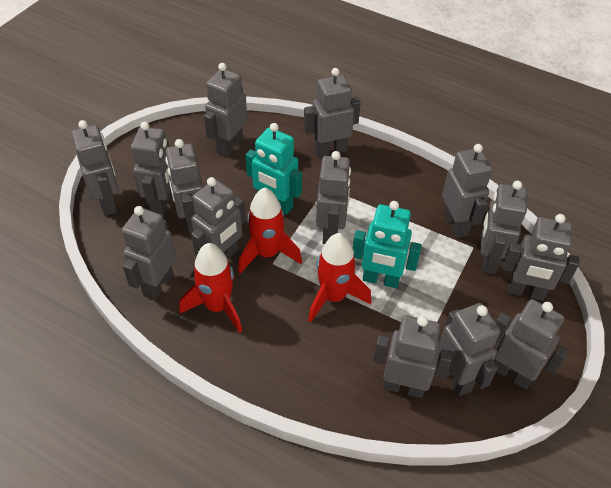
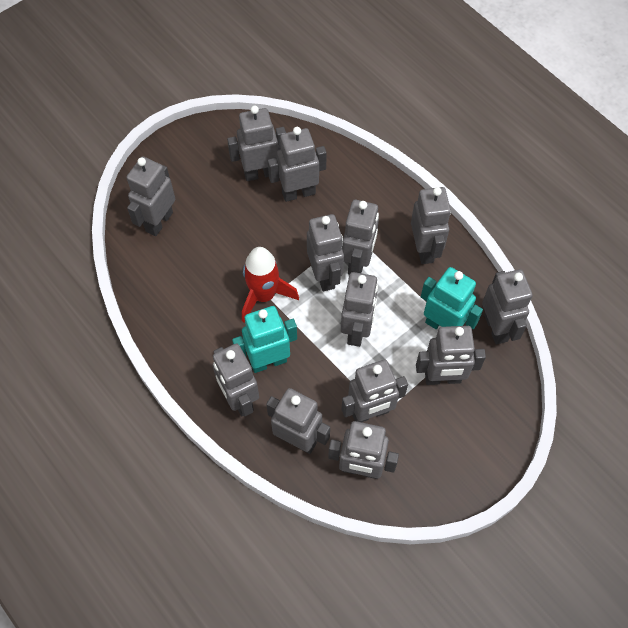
grey robot: 14 -> 13
red rocket: 3 -> 1

